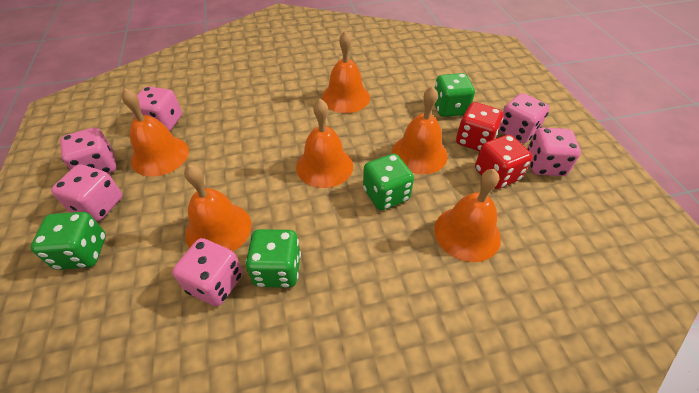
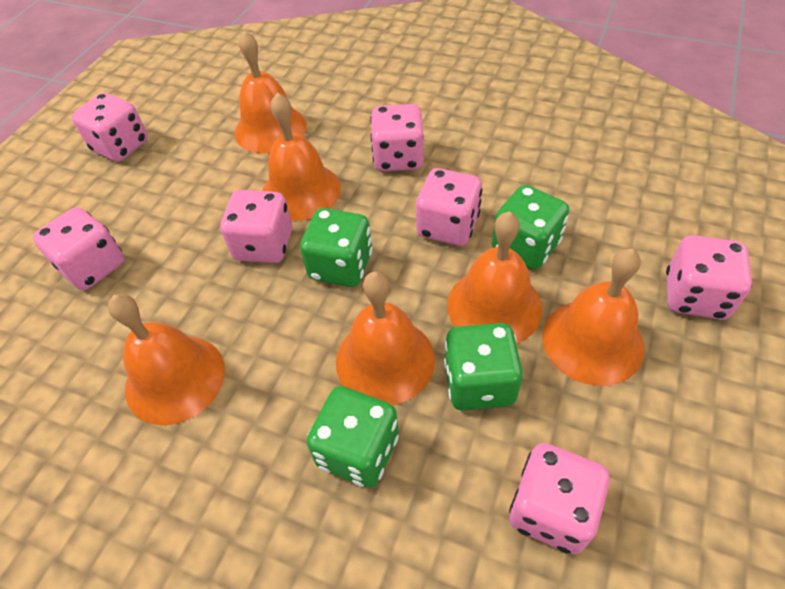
pink dice: 6 -> 7
red dice: 2 -> 0

